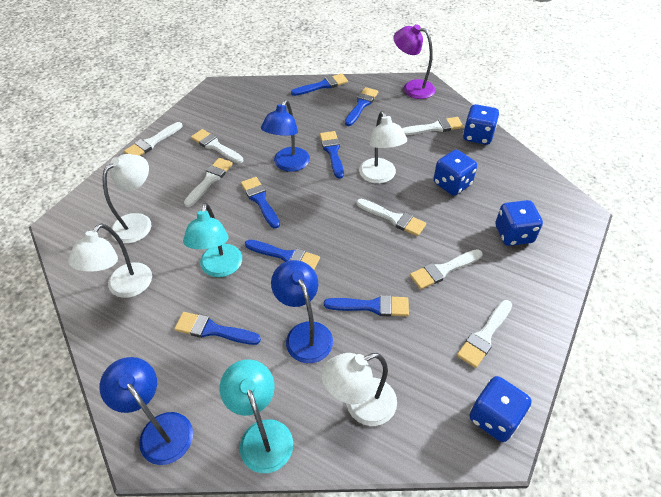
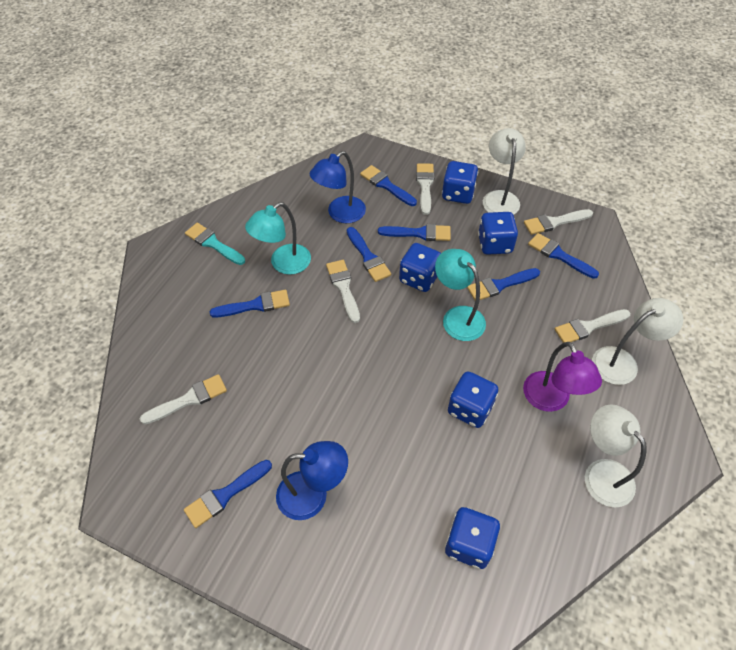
blue dice: 4 -> 5
blue lamp: 3 -> 2
turquoise brush: 0 -> 1
white brush: 7 -> 5
white lamp: 4 -> 3

